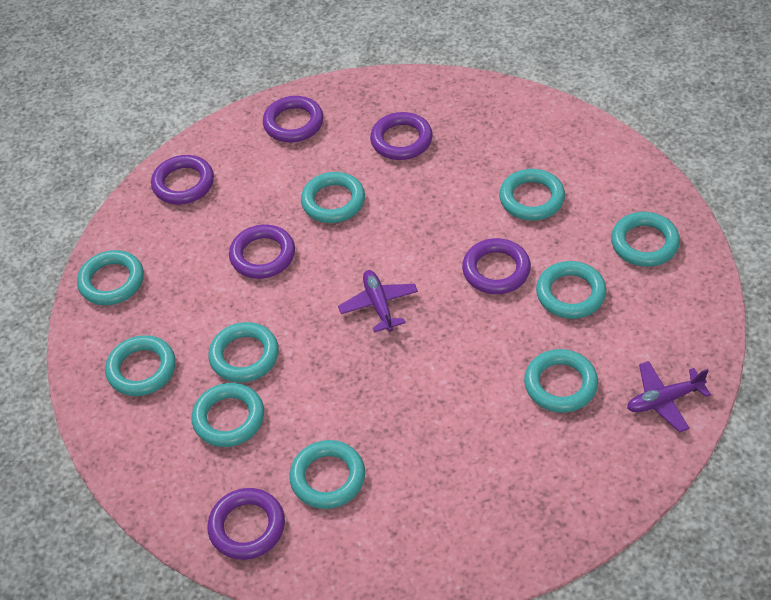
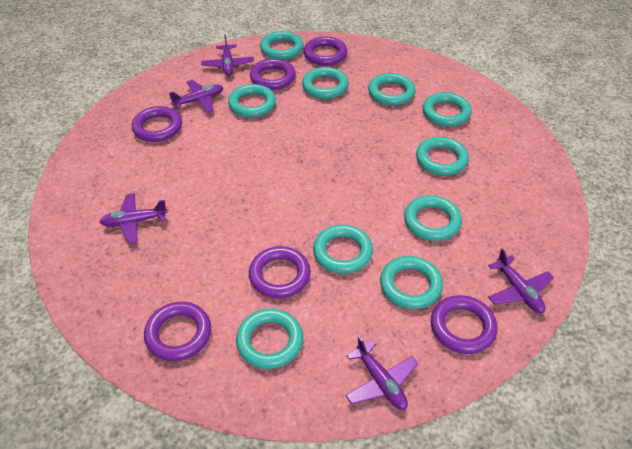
purple plane: 2 -> 5

